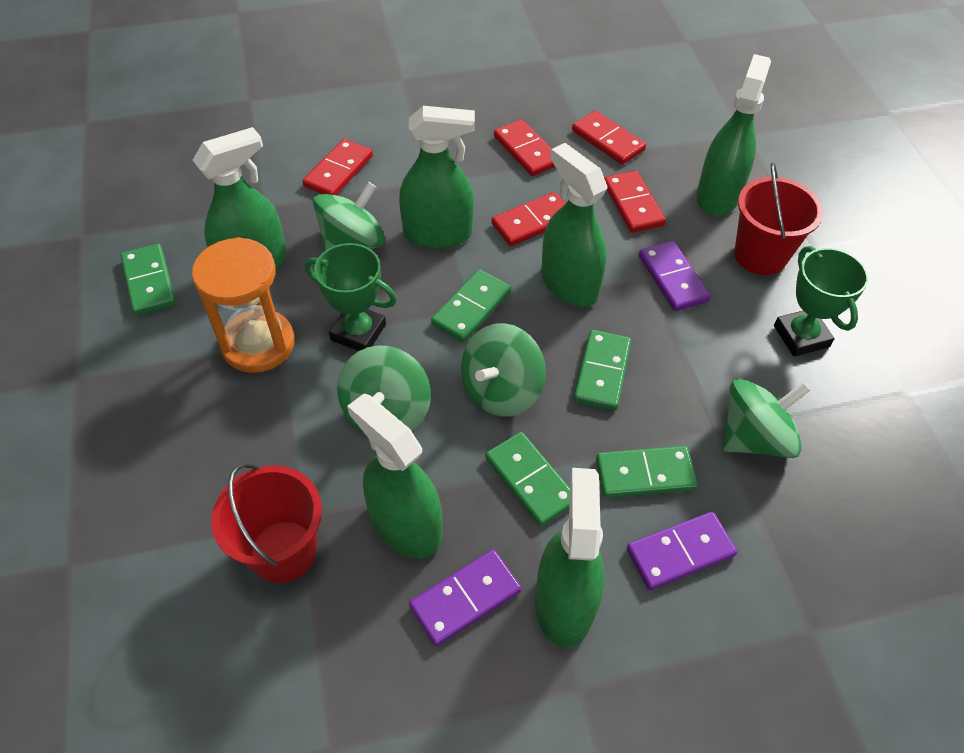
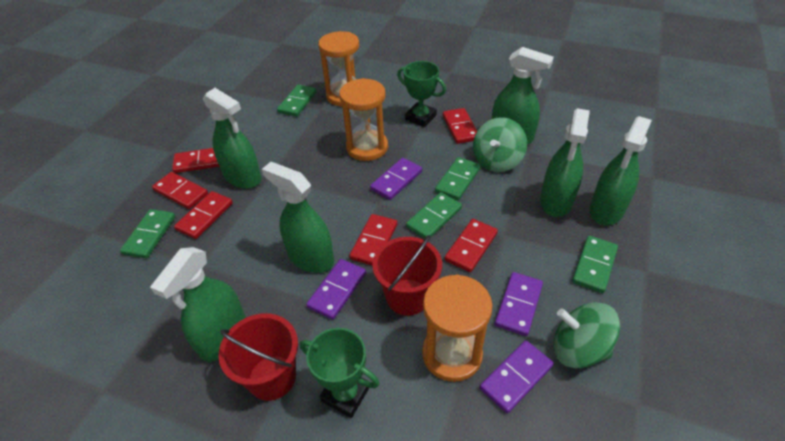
green spinning top: 4 -> 2
orange hourglass: 1 -> 3
purple domino: 3 -> 4
red domino: 5 -> 6

